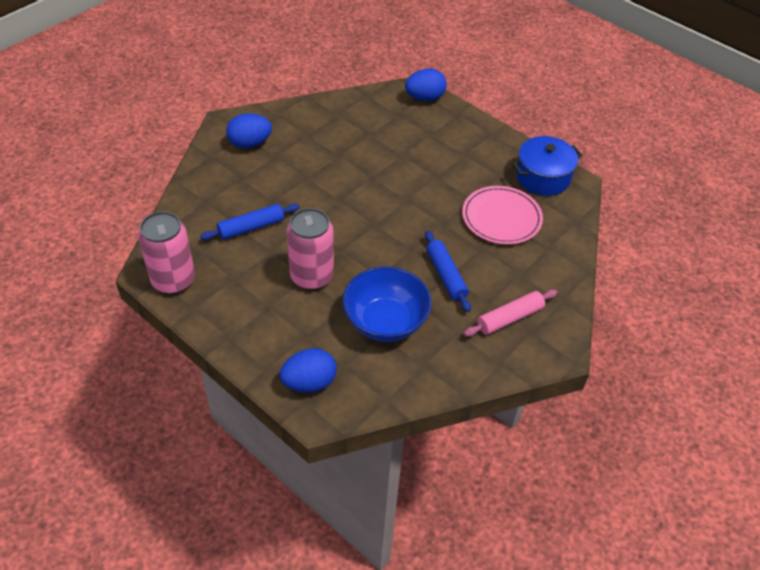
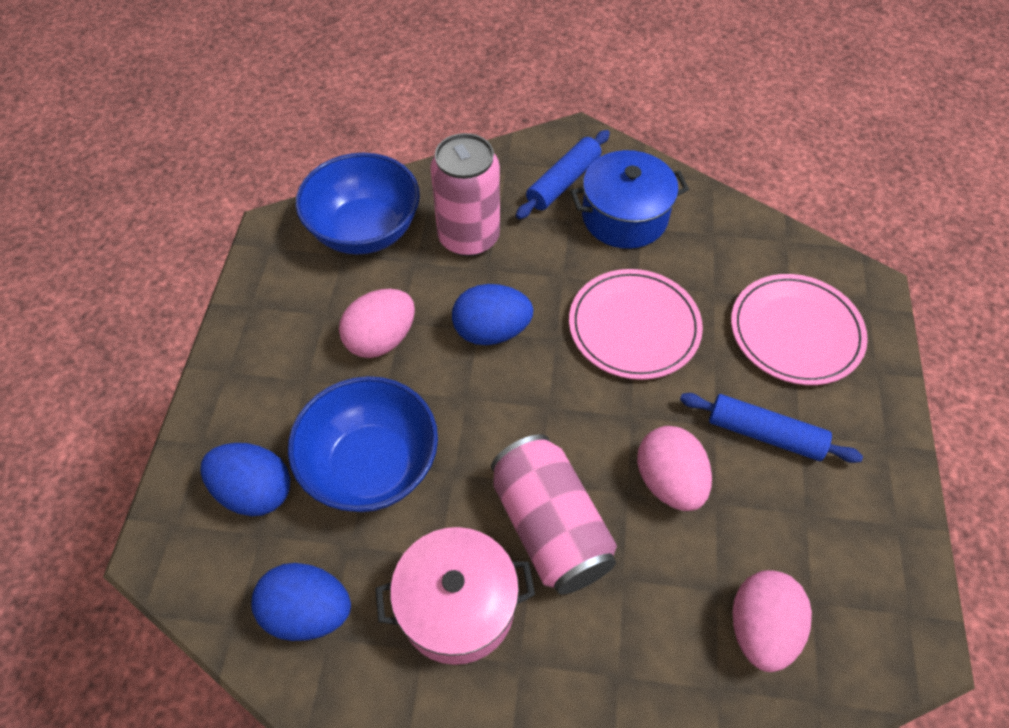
blue bowl: 1 -> 2
pink egg: 0 -> 3
pink plate: 1 -> 2
pink pot: 0 -> 1
pink rolling pin: 1 -> 0

